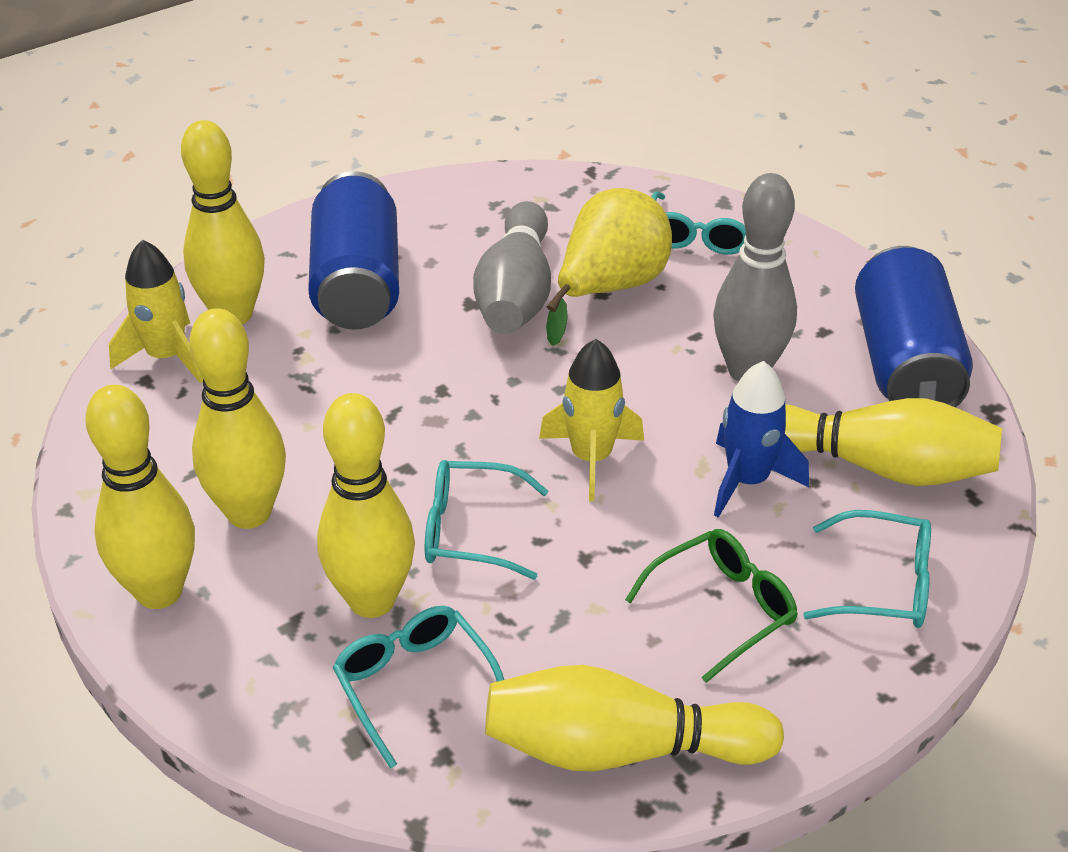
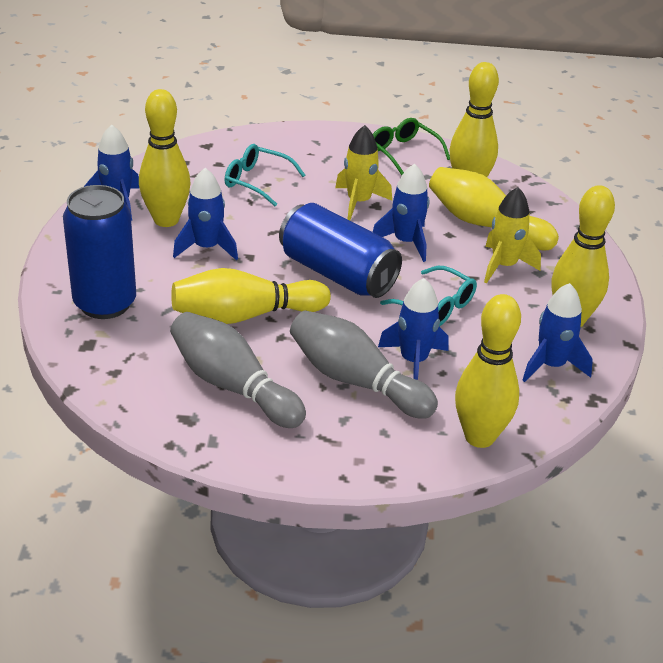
blue rocket: 1 -> 5
turquoise glasses: 4 -> 2
yellow pear: 1 -> 0

